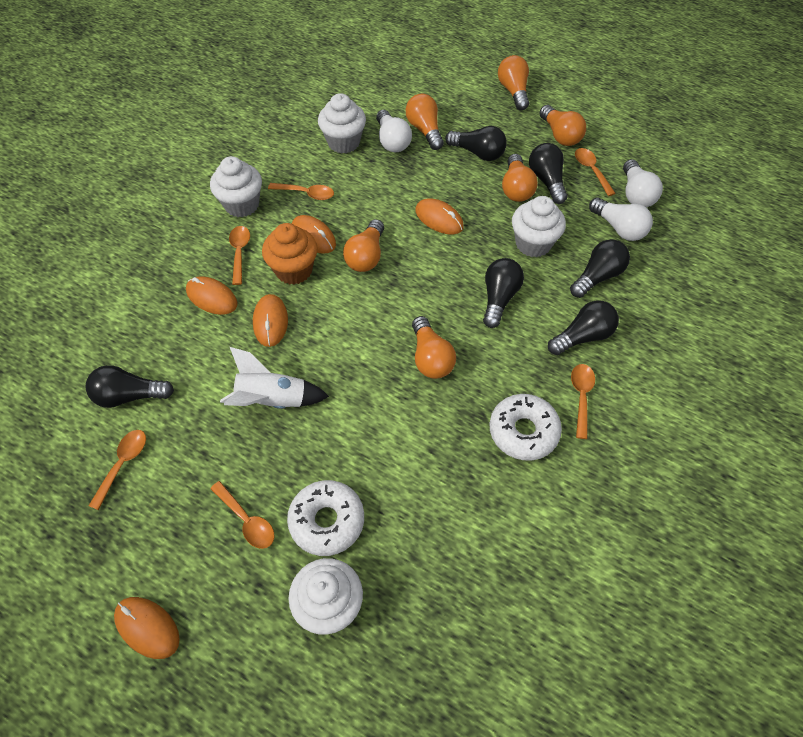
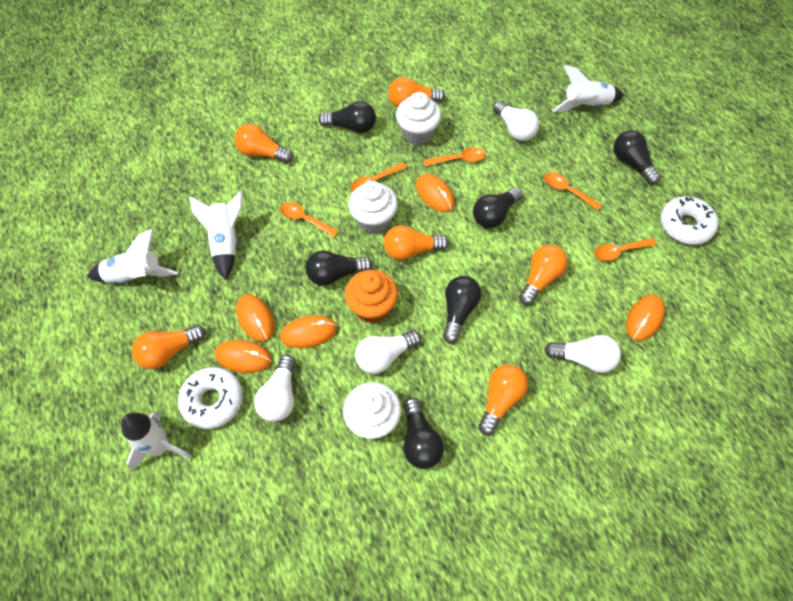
orange spoon: 6 -> 5
white cupcake: 4 -> 3
white light bulb: 3 -> 4
white rocket: 1 -> 4

